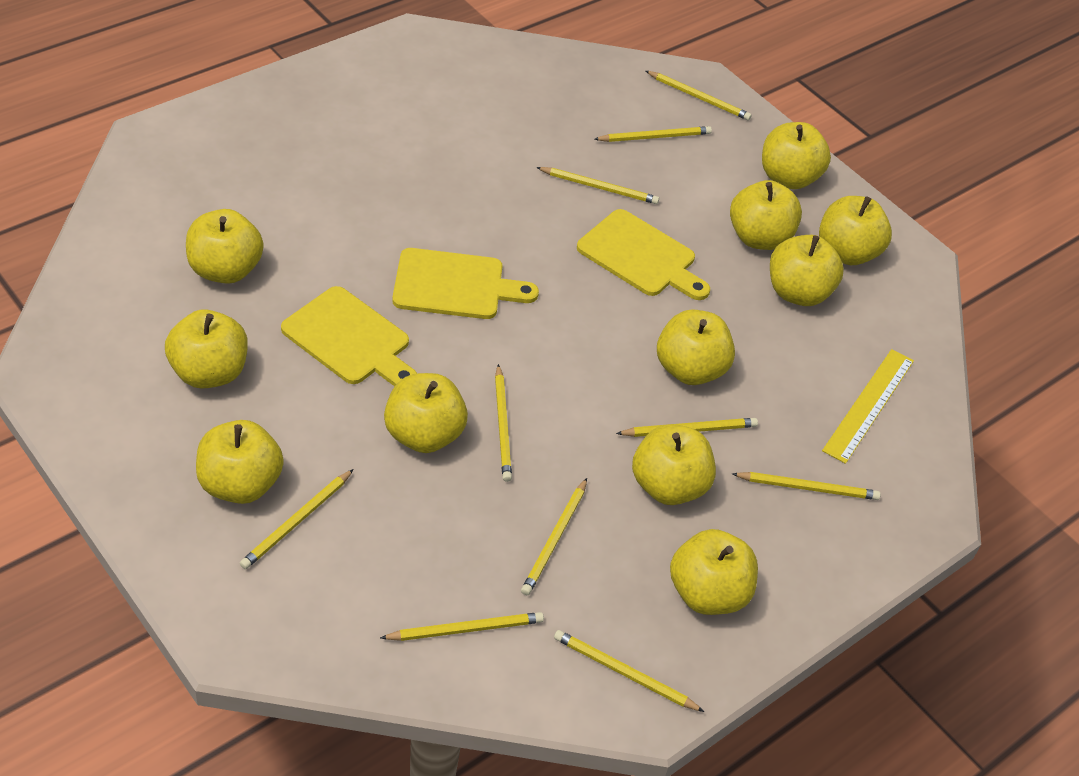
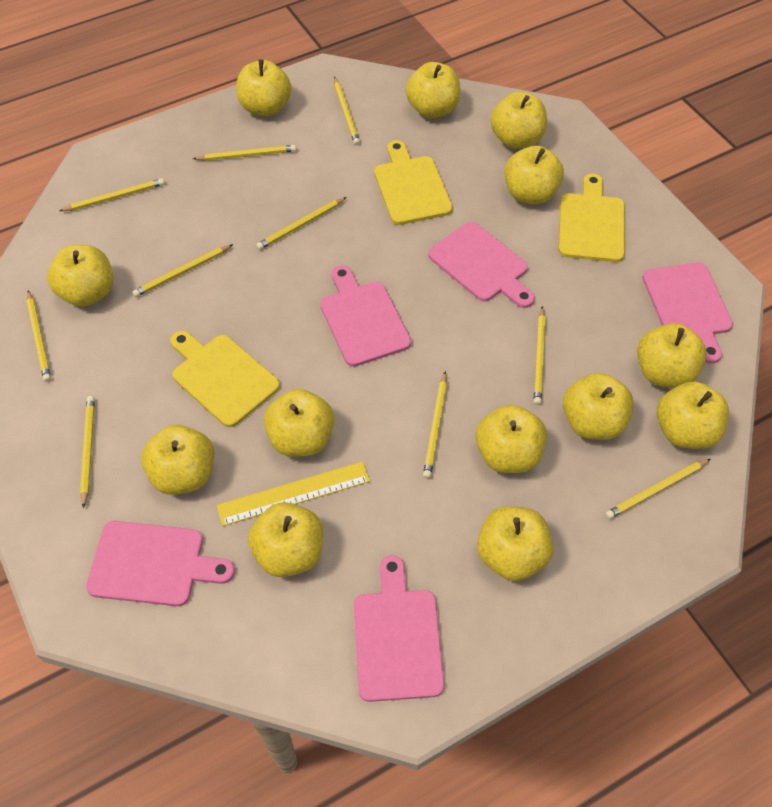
pink cutting board: 0 -> 5
yellow apple: 11 -> 13

